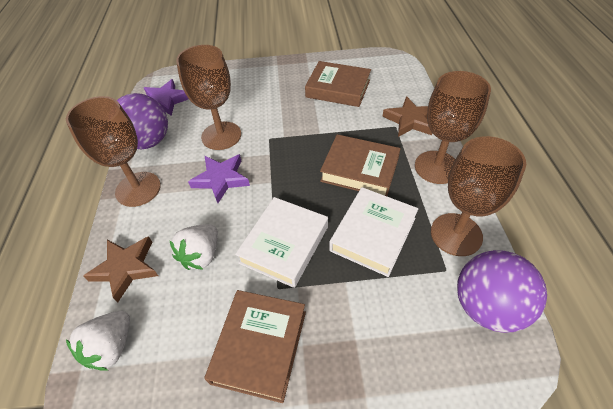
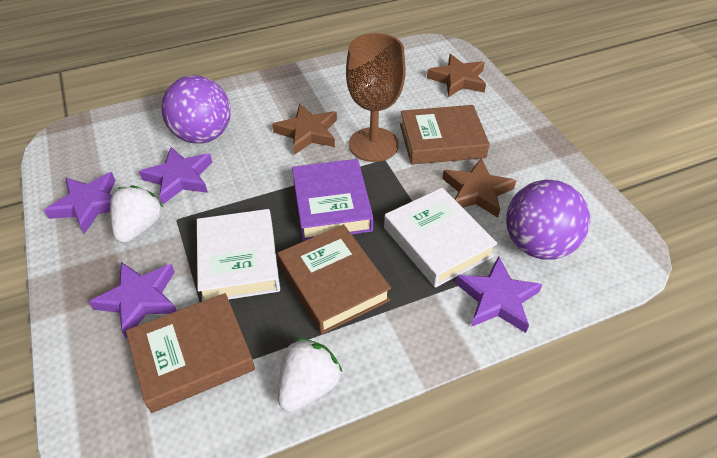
brown goblet: 4 -> 1
brown star: 2 -> 3
purple book: 0 -> 1
purple star: 2 -> 4

